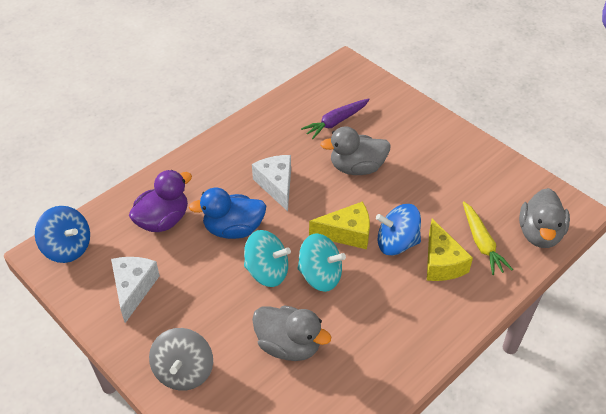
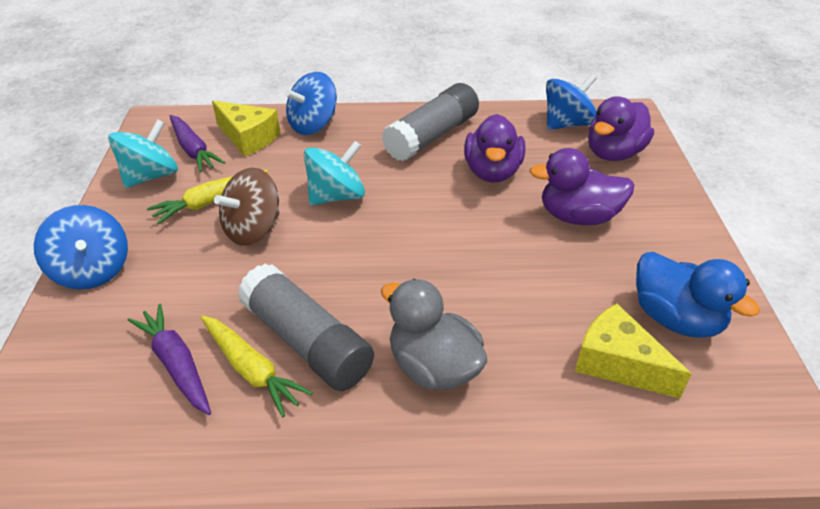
blue spinning top: 2 -> 3
brown spinning top: 0 -> 1
grey duck: 3 -> 1
grey glue stick: 0 -> 2
grey spinning top: 1 -> 0
purple carrot: 1 -> 2
purple duck: 1 -> 3
white cheese: 2 -> 0
yellow carrot: 1 -> 2

